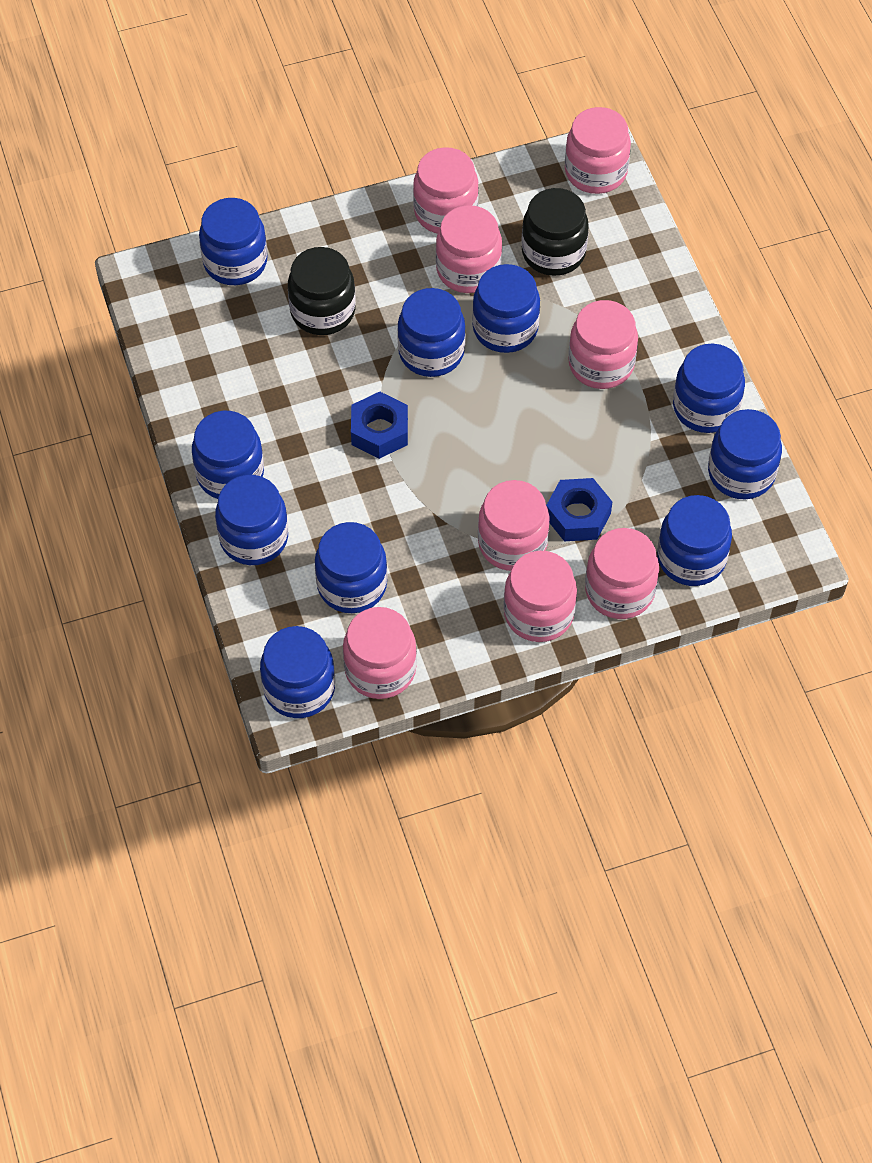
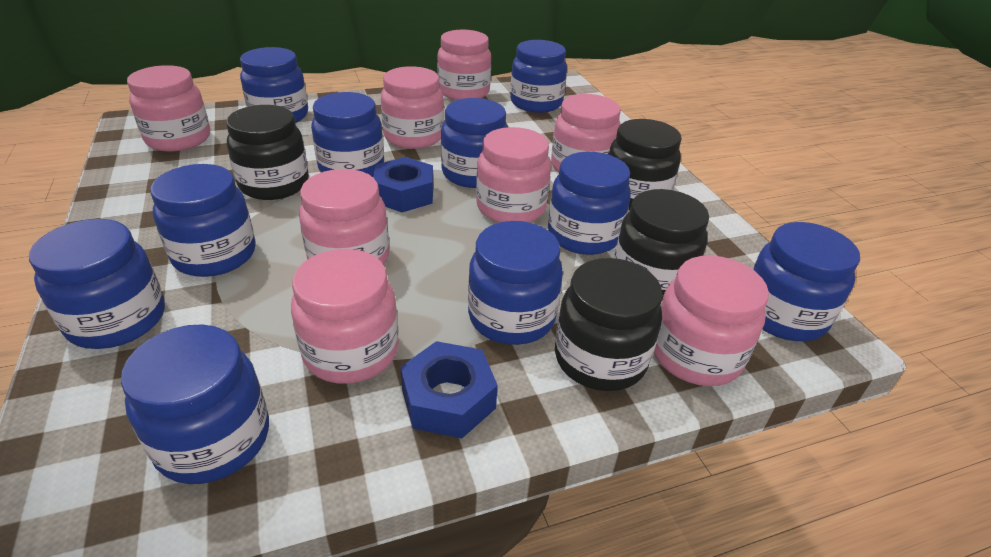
black jar: 2 -> 4

